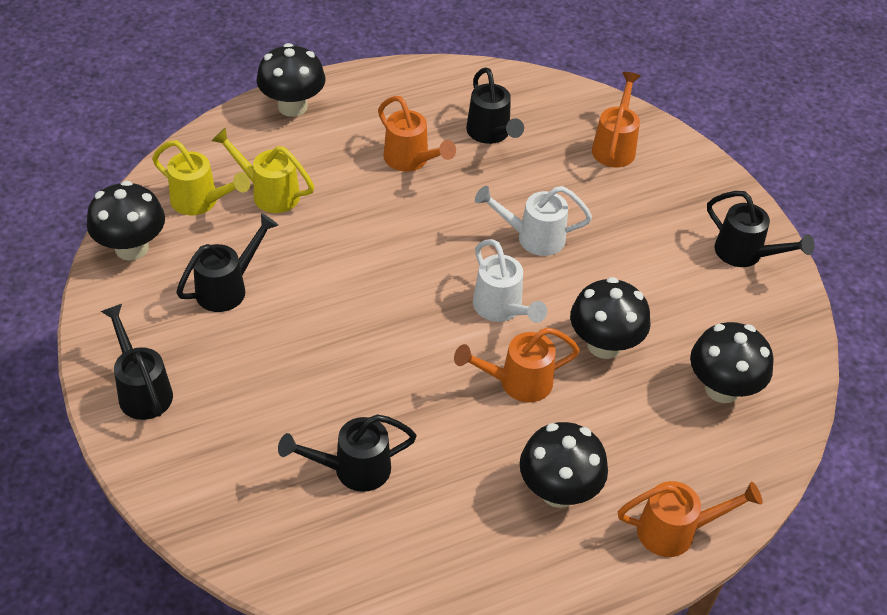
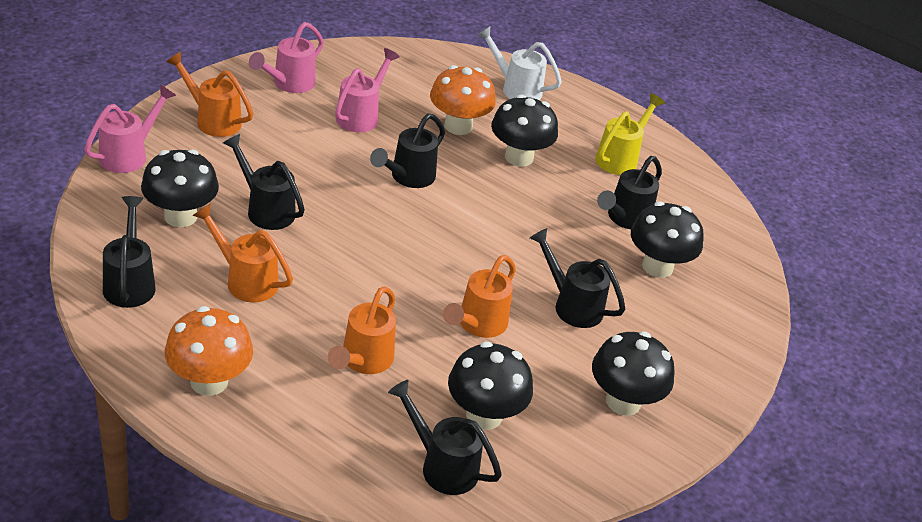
black watering can: 5 -> 6
orange mushroom: 0 -> 2
pink watering can: 0 -> 3
white watering can: 2 -> 1
yellow watering can: 2 -> 1

